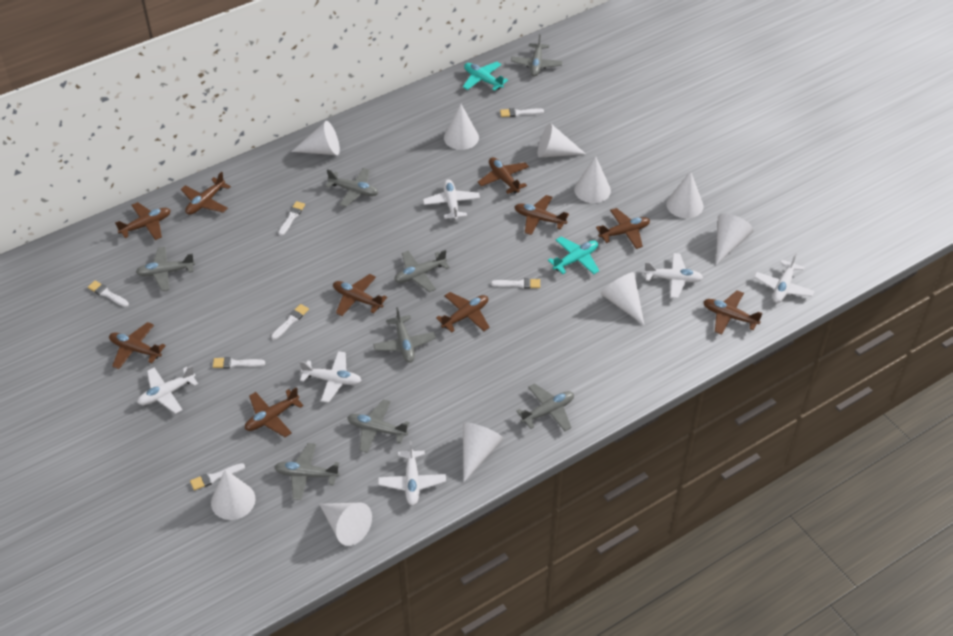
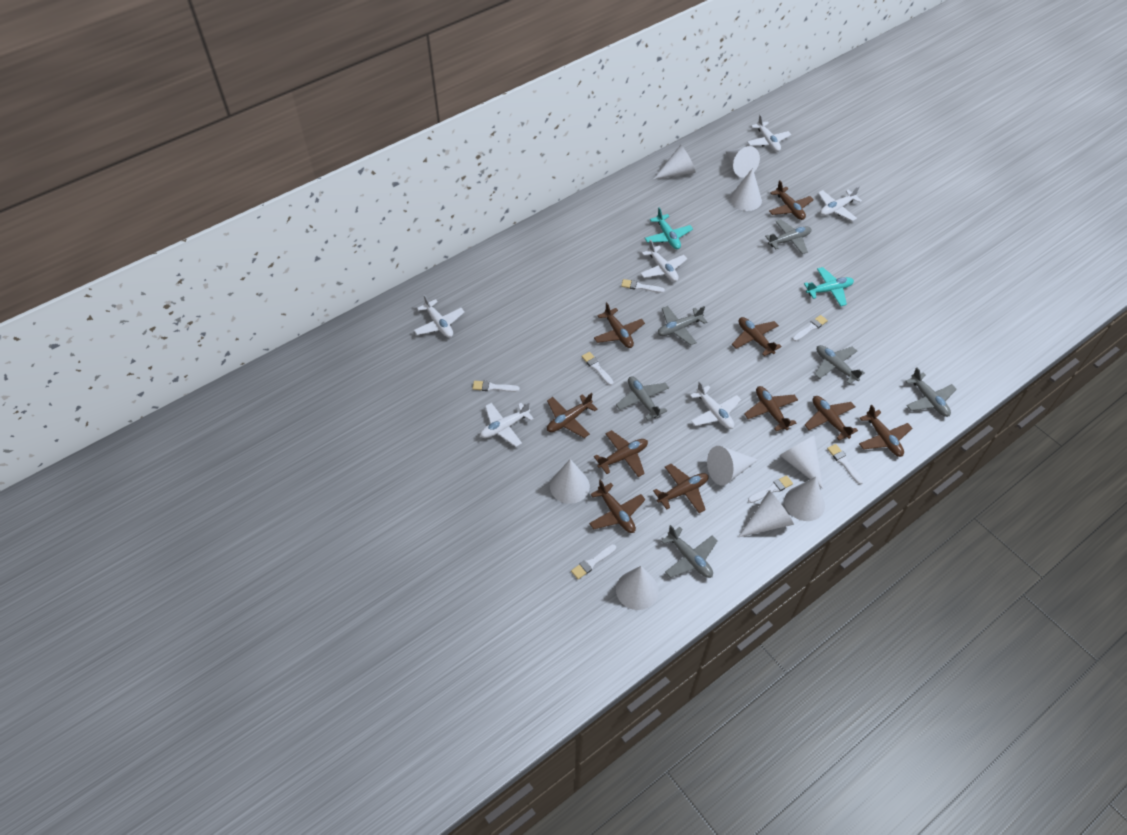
grey plane: 8 -> 6
white cone: 10 -> 9

